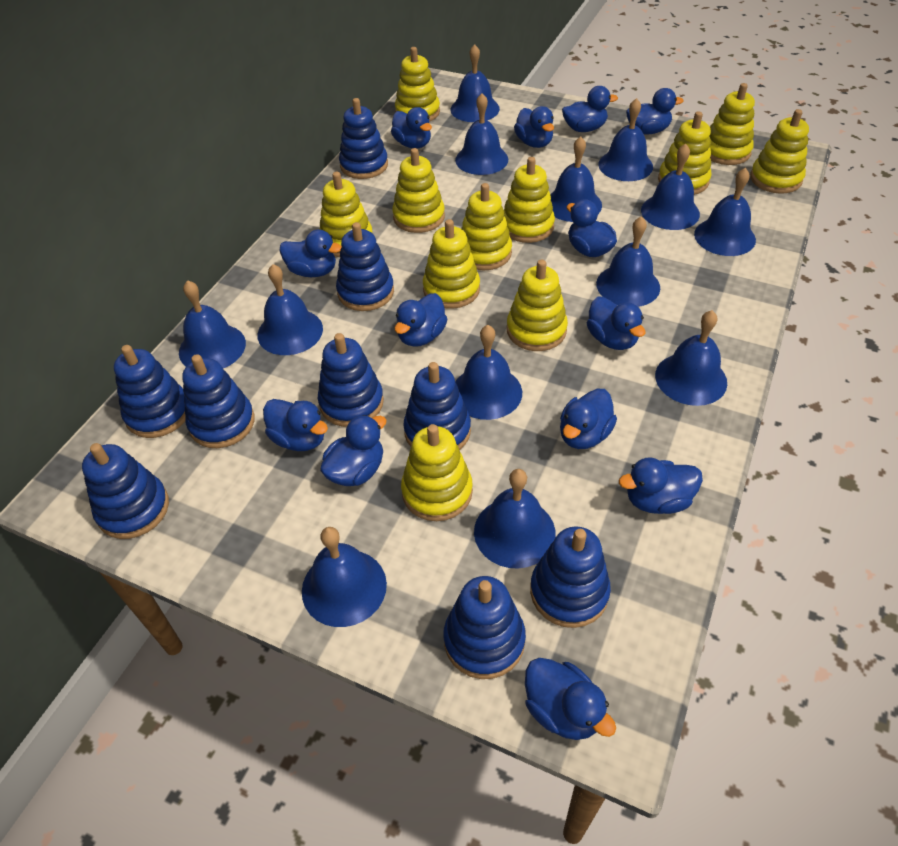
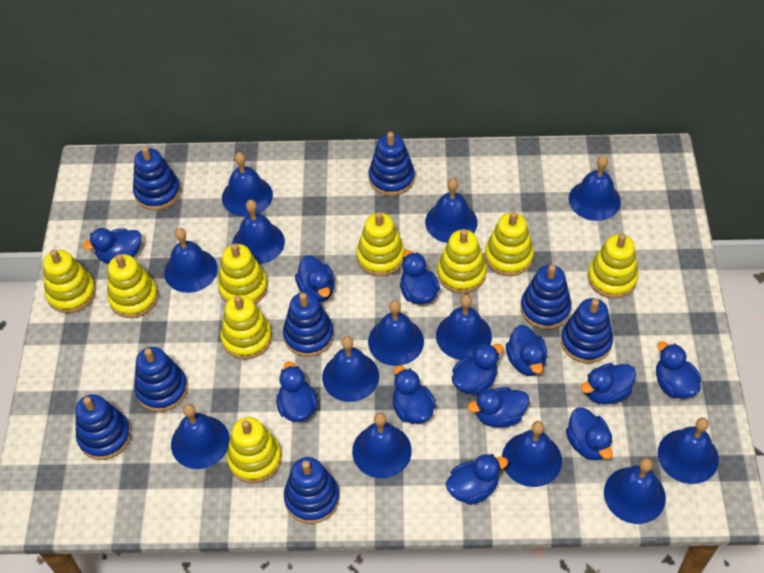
blue duck: 13 -> 12
blue stacking toy: 9 -> 8
yellow stacking toy: 11 -> 9

